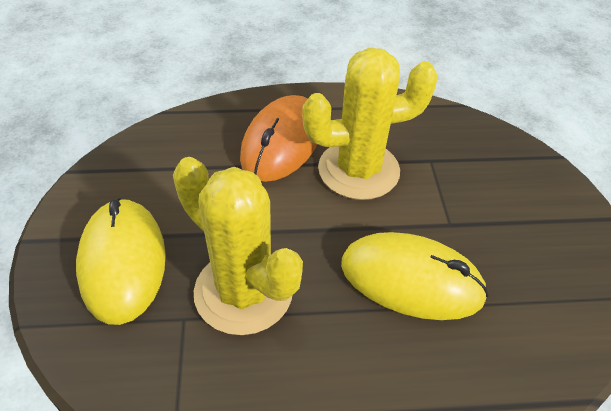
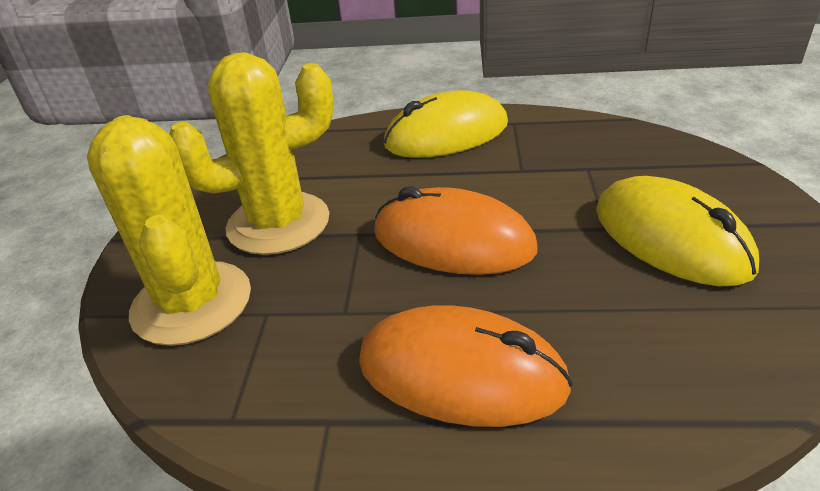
orange mouse: 1 -> 2

